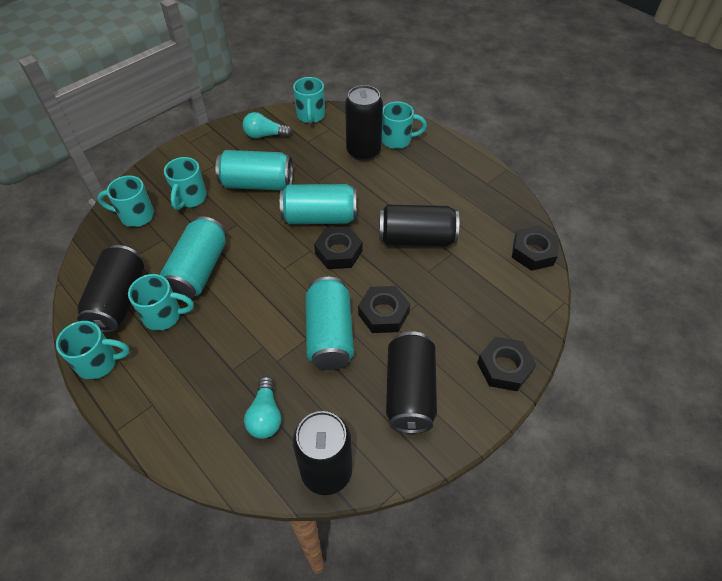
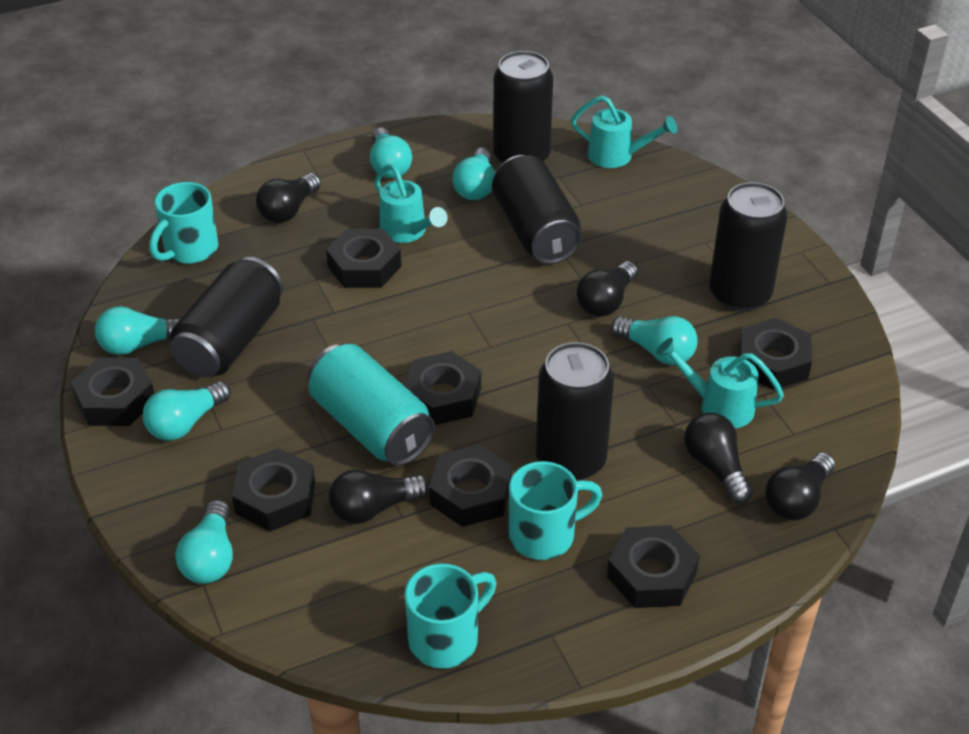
black light bulb: 0 -> 5
black nut: 4 -> 7
turquoise can: 4 -> 1
turquoise light bulb: 2 -> 6
turquoise mug: 6 -> 3
turquoise watering can: 0 -> 3

